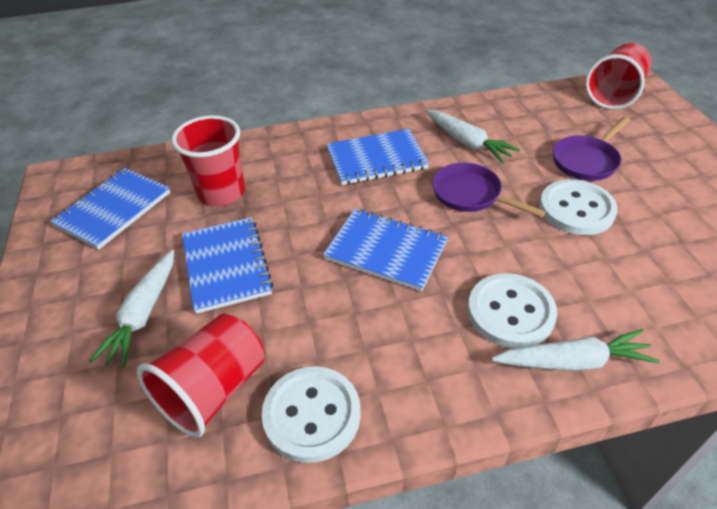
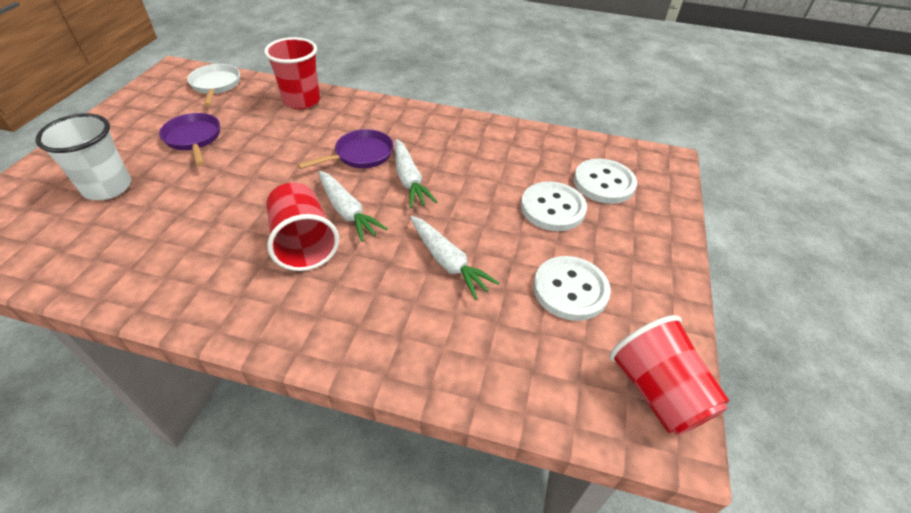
blue notebook: 4 -> 0
white cup: 0 -> 1
white pan: 0 -> 1

